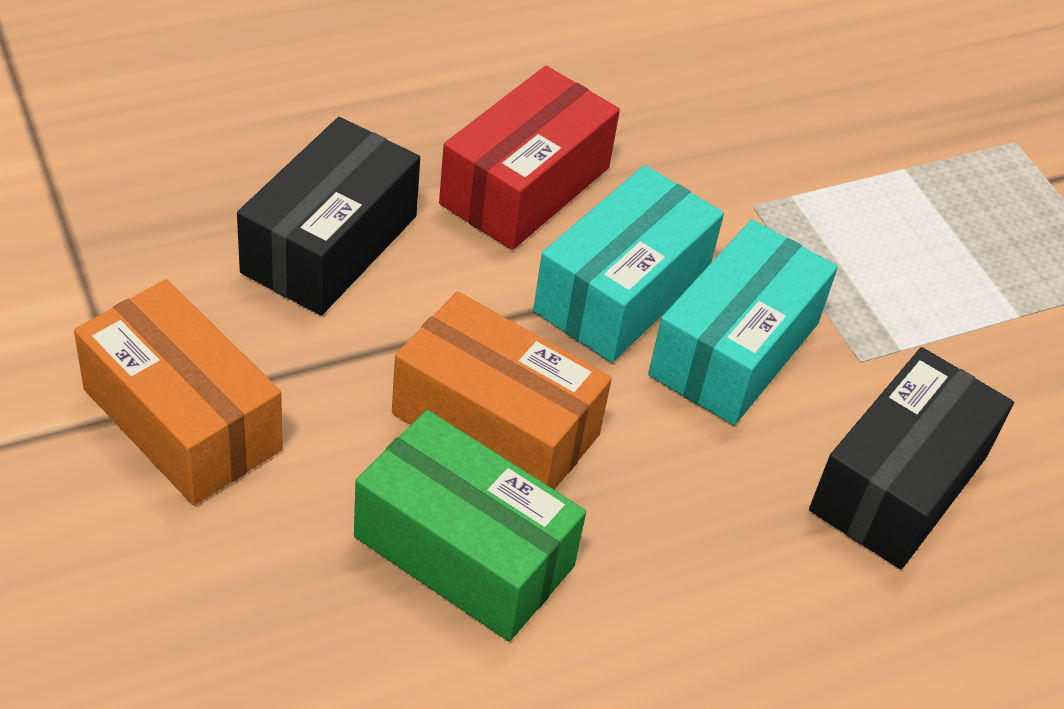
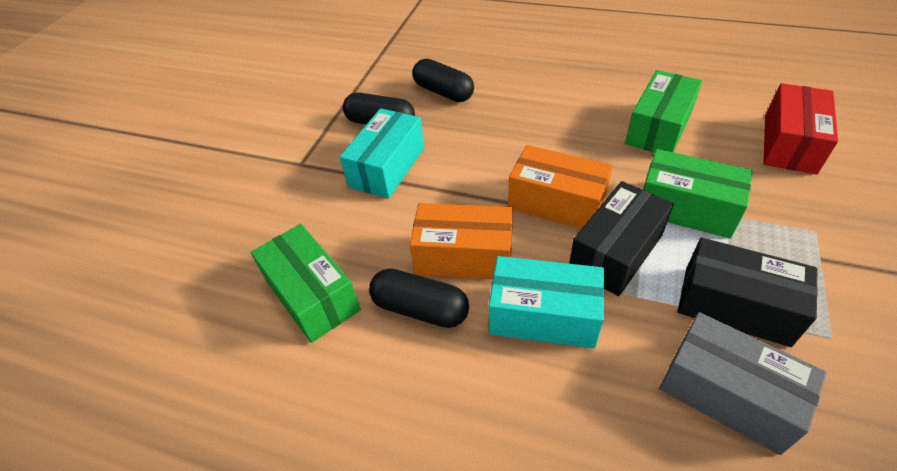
black capsule: 0 -> 3
green box: 1 -> 3
grey box: 0 -> 1

